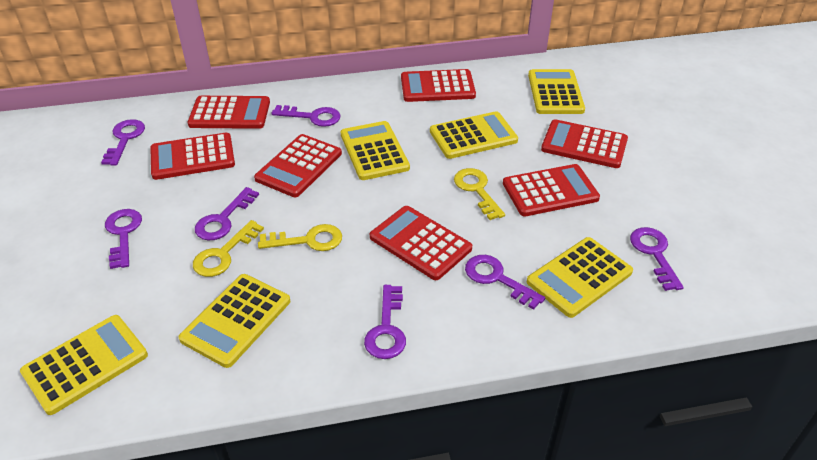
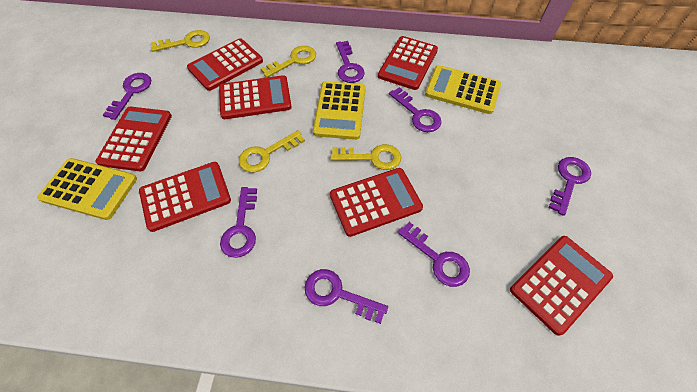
yellow calculator: 6 -> 3
yellow key: 3 -> 4

